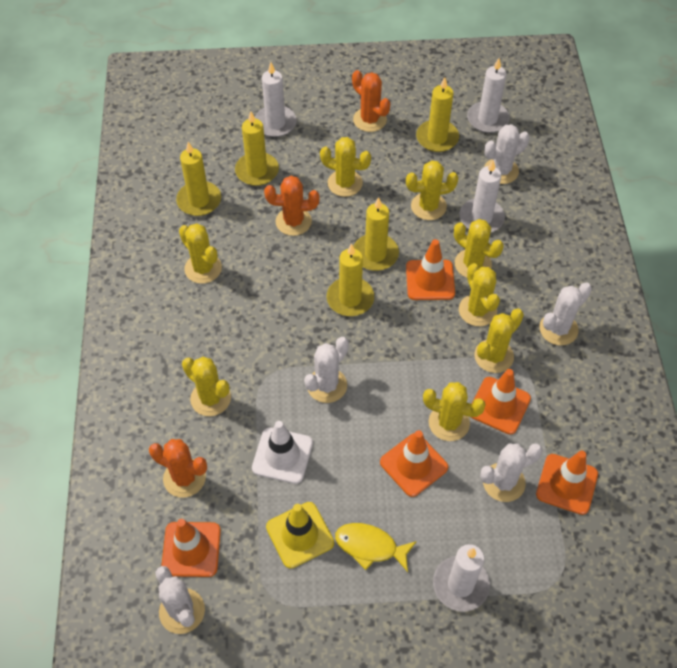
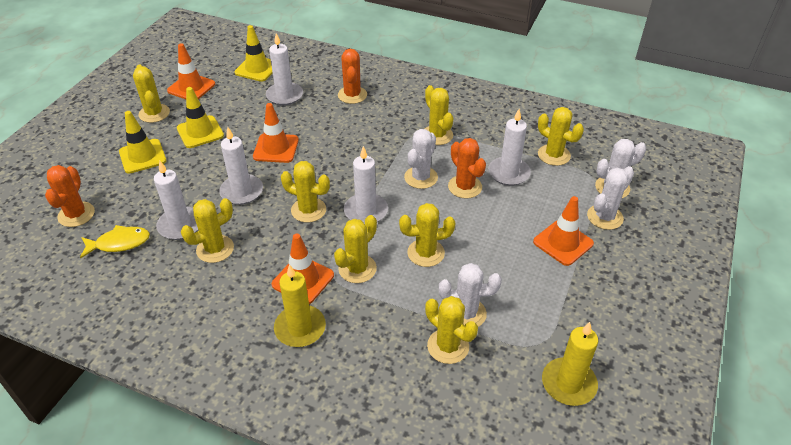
orange traffic cone: 5 -> 4
white cactus: 5 -> 4
white candle: 4 -> 5
white traffic cone: 1 -> 0
yellow candle: 5 -> 2
yellow traffic cone: 1 -> 3

